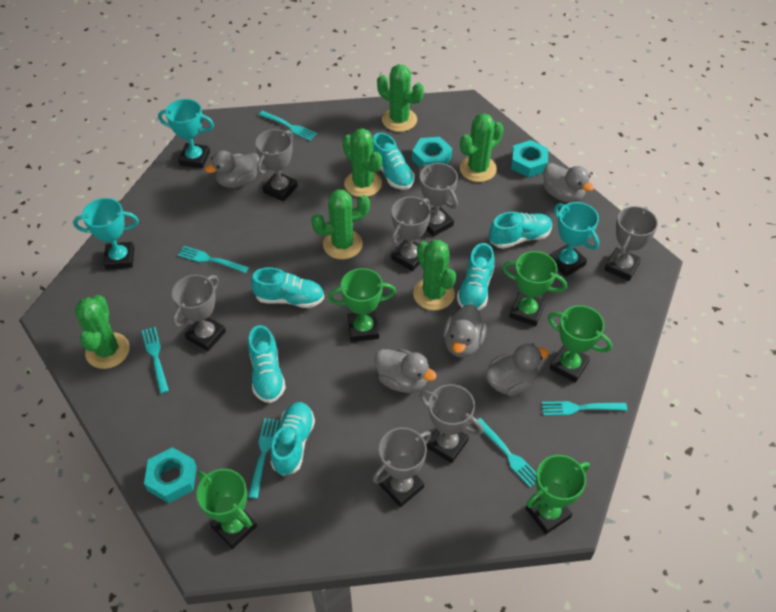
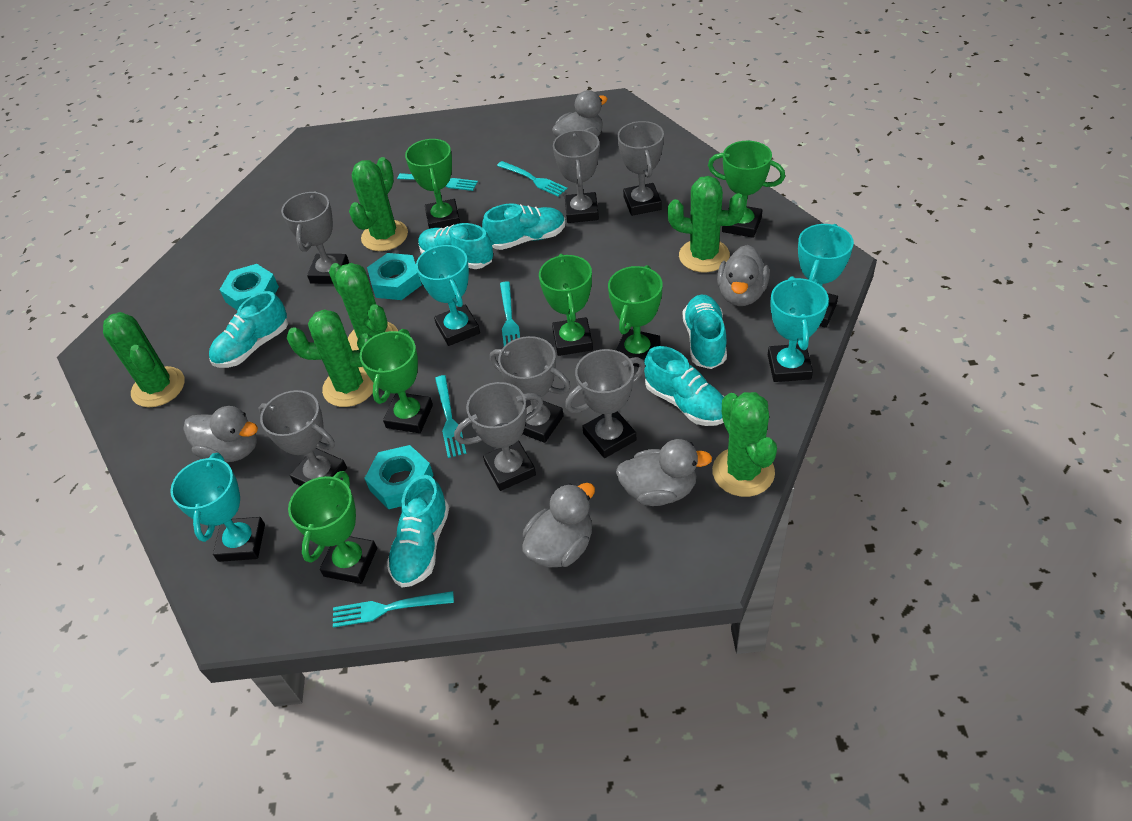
green trophy: 5 -> 6
turquoise fork: 6 -> 5
turquoise trophy: 3 -> 4

